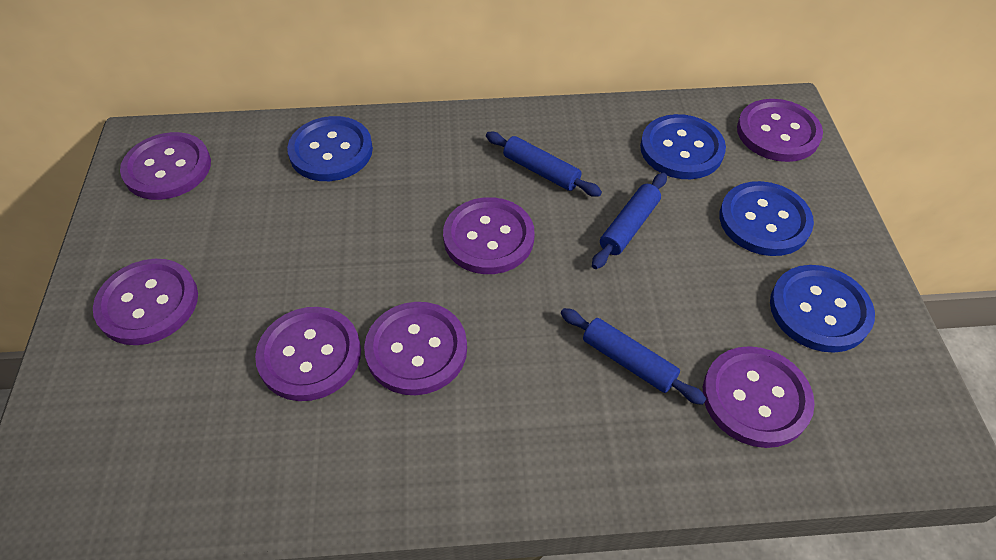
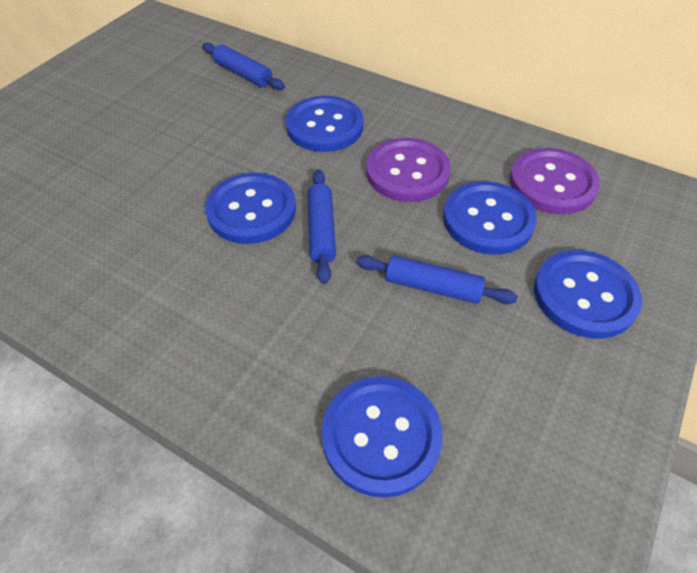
blue button: 4 -> 5
purple button: 7 -> 2

